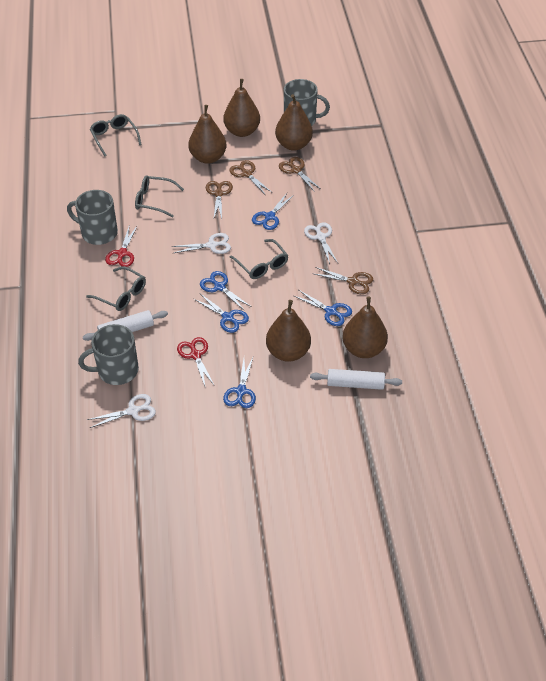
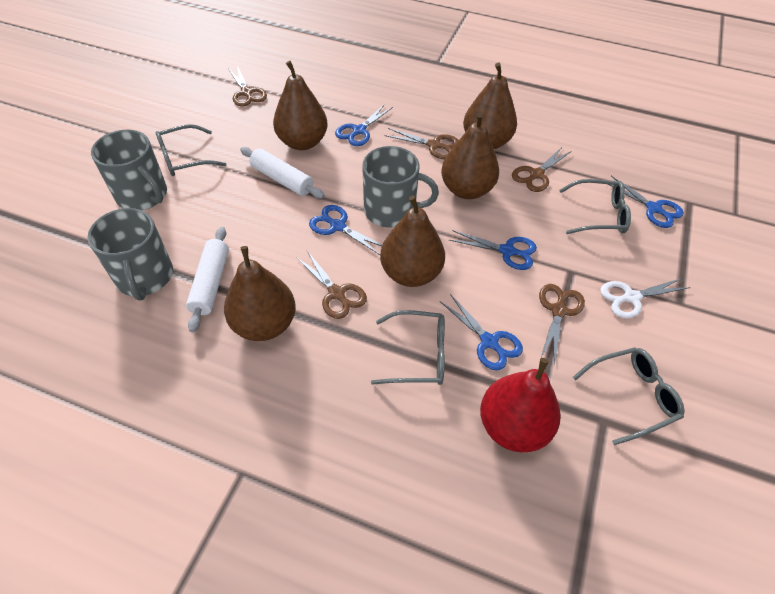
brown scissors: 4 -> 5
red pear: 0 -> 1
red scissors: 2 -> 0
white scissors: 3 -> 1

